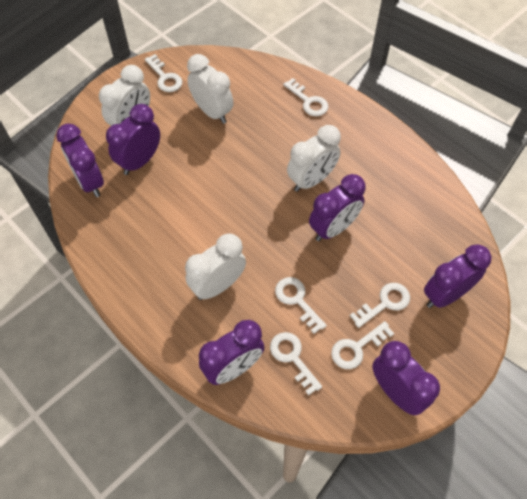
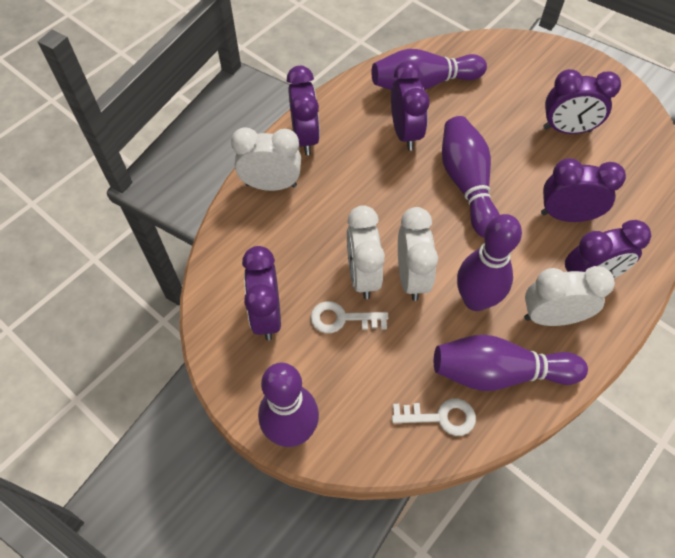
purple bowling pin: 0 -> 5
white key: 6 -> 2

